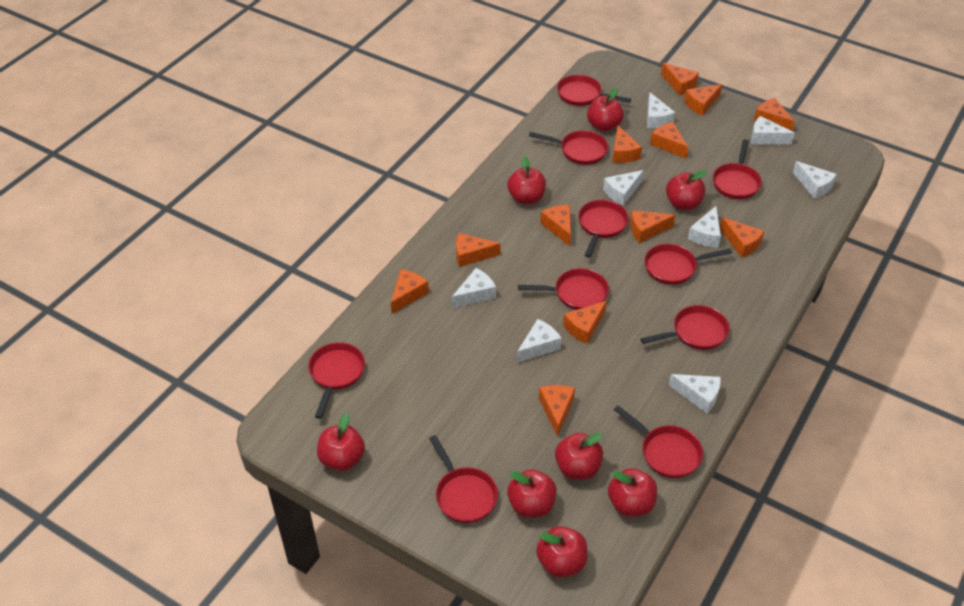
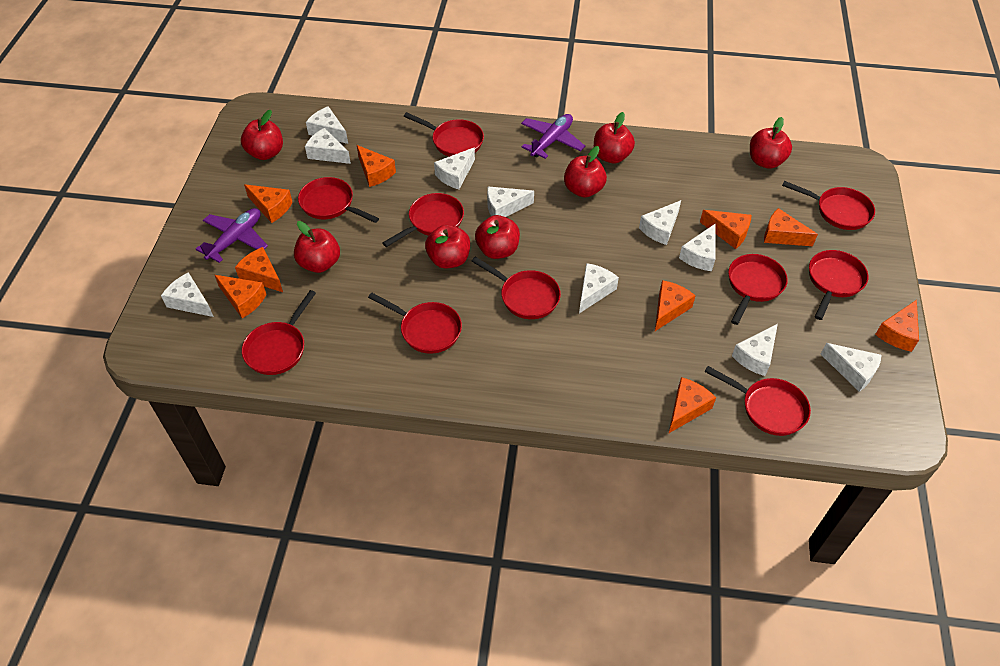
orange cheese: 12 -> 9
purple plane: 0 -> 2
red apple: 8 -> 7
white cheese: 8 -> 10

